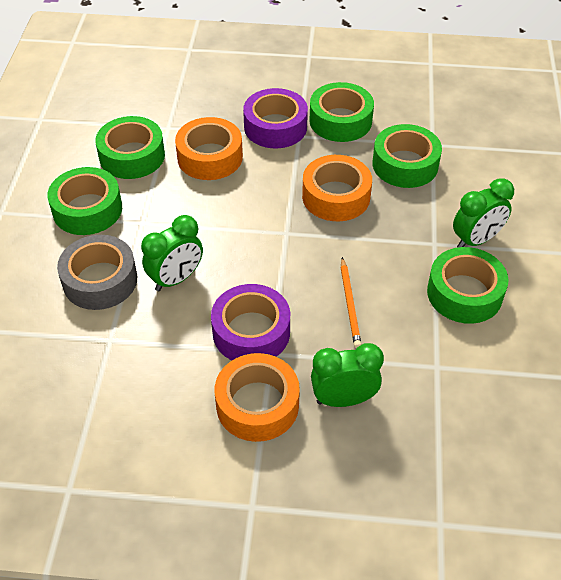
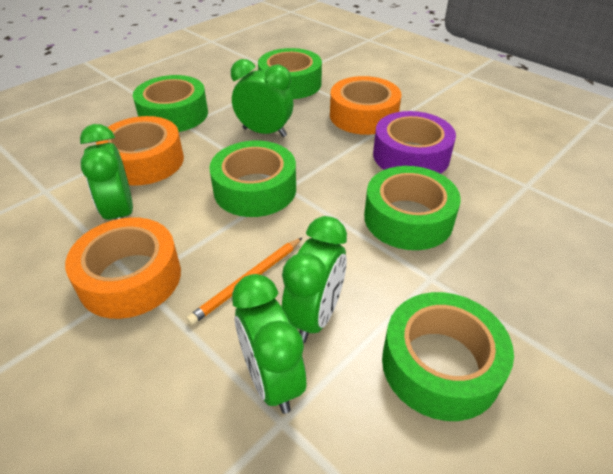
green clock: 3 -> 4
grey tape: 1 -> 0
purple tape: 2 -> 1

